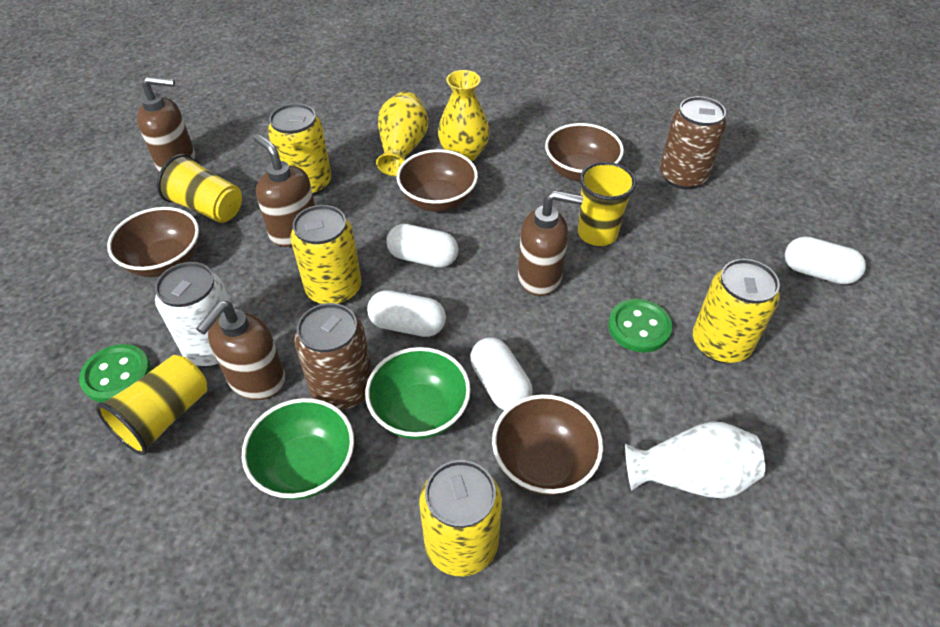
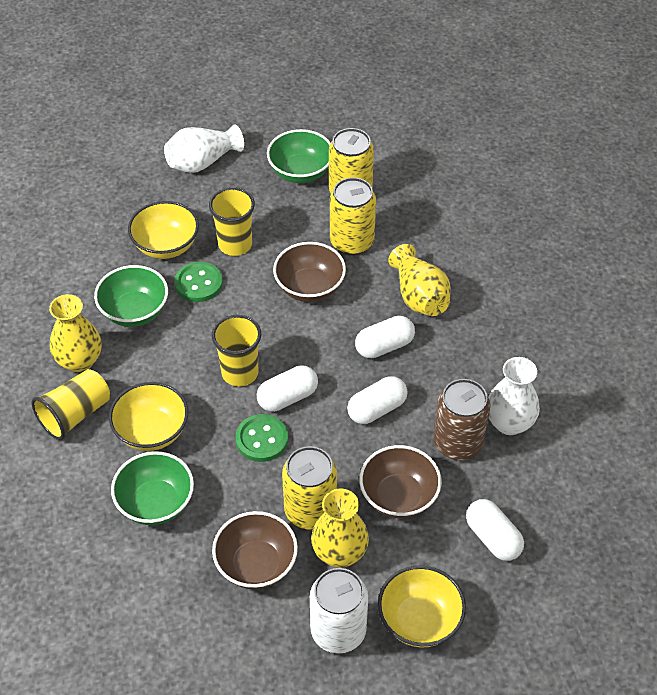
brown bowl: 4 -> 3
brown can: 2 -> 1
brown soap dispenser: 4 -> 0
green bowl: 2 -> 3
white vase: 1 -> 2
yellow bowl: 0 -> 3
yellow can: 4 -> 3
yellow vase: 2 -> 3

